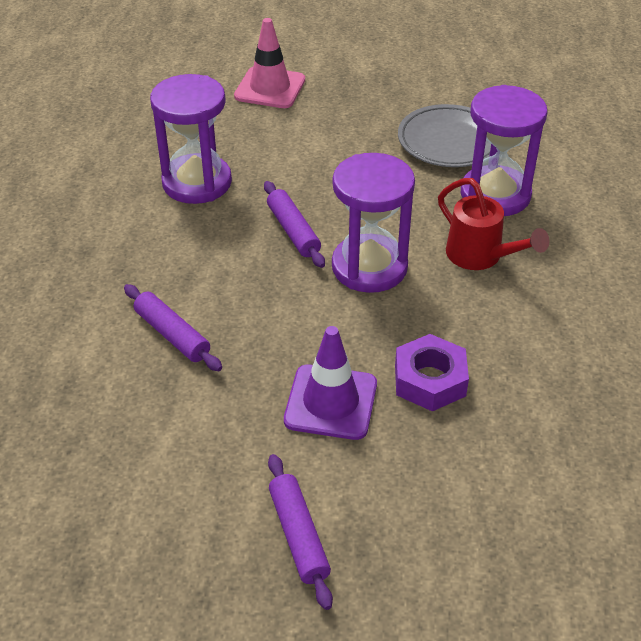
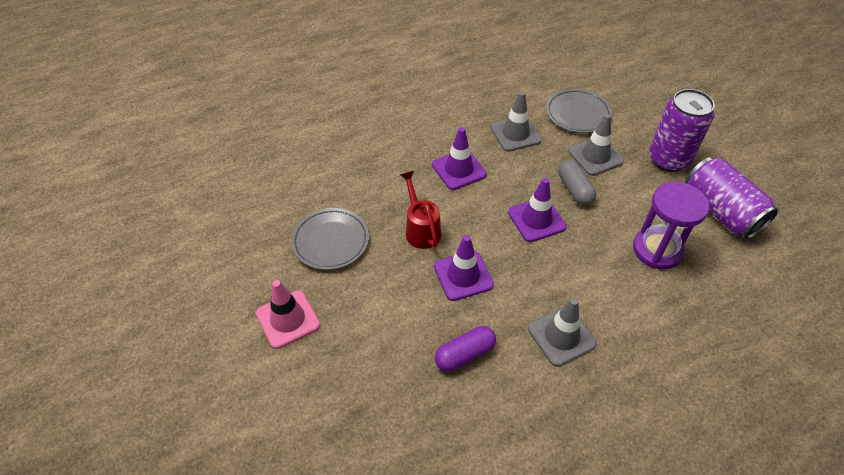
grey capsule: 0 -> 1
grey plate: 1 -> 2
grey traffic cone: 0 -> 3
purple can: 0 -> 2
purple capsule: 0 -> 1
purple hourglass: 3 -> 1
purple nut: 1 -> 0
purple rolling pin: 3 -> 0
purple traffic cone: 1 -> 3

